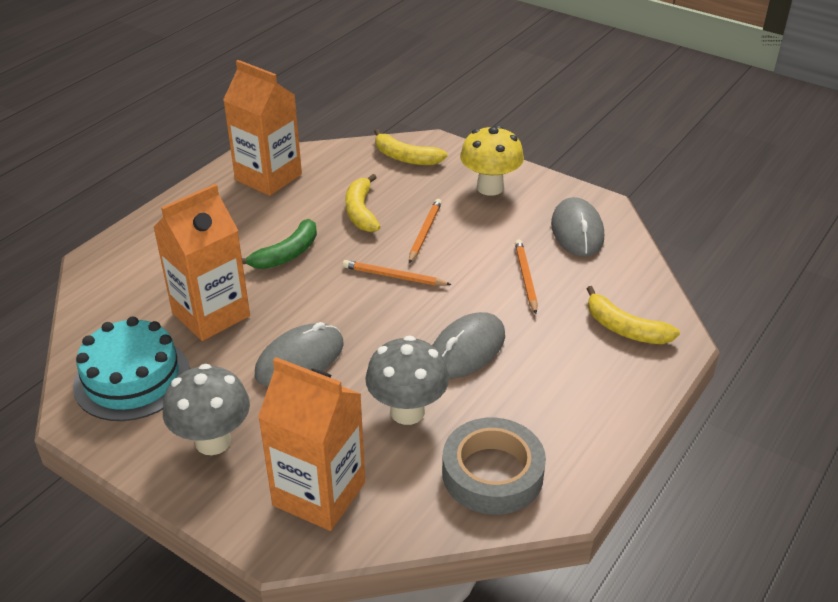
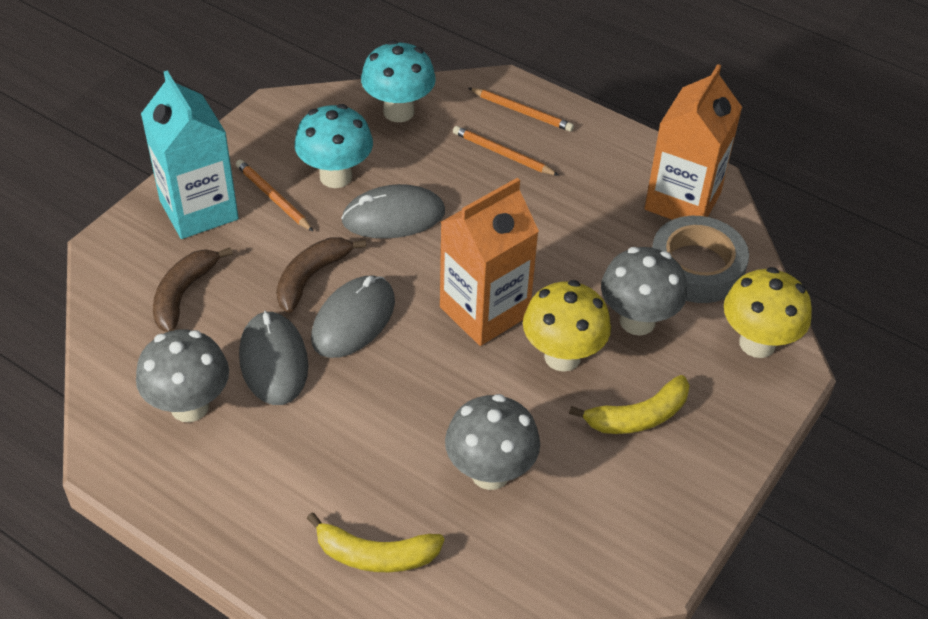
brown banana: 0 -> 2
green banana: 1 -> 0
grey mushroom: 2 -> 3
orange carton: 3 -> 2
turquoise cake: 1 -> 0
turquoise carton: 0 -> 1
turquoise mushroom: 0 -> 2
yellow banana: 3 -> 2
yellow mushroom: 1 -> 2

